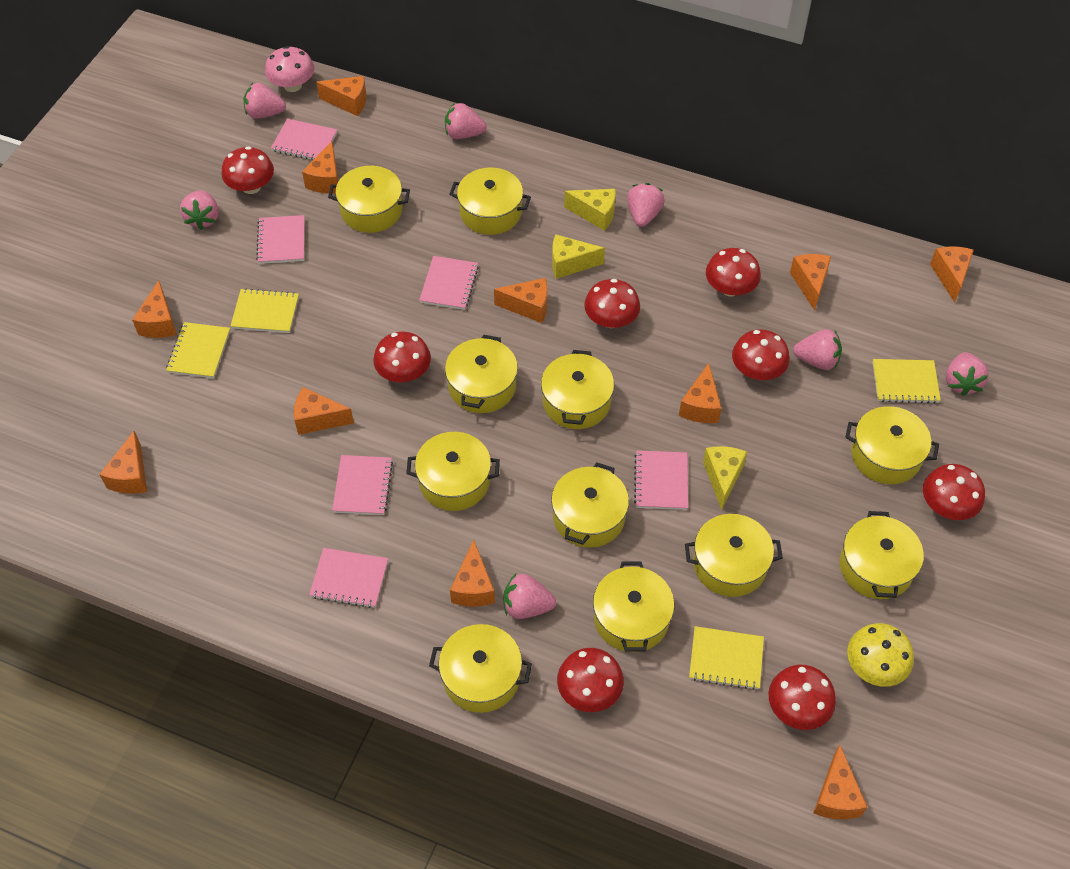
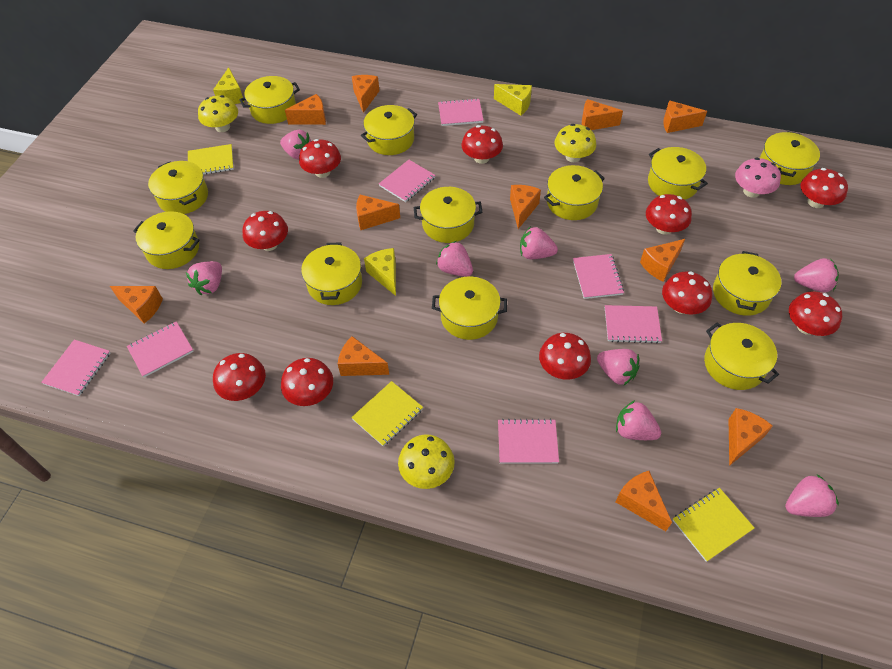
pink notebook: 6 -> 7
pink strawberry: 7 -> 8
red mushroom: 8 -> 10
yellow mushroom: 1 -> 3
yellow notebook: 4 -> 3
yellow pot: 11 -> 12

